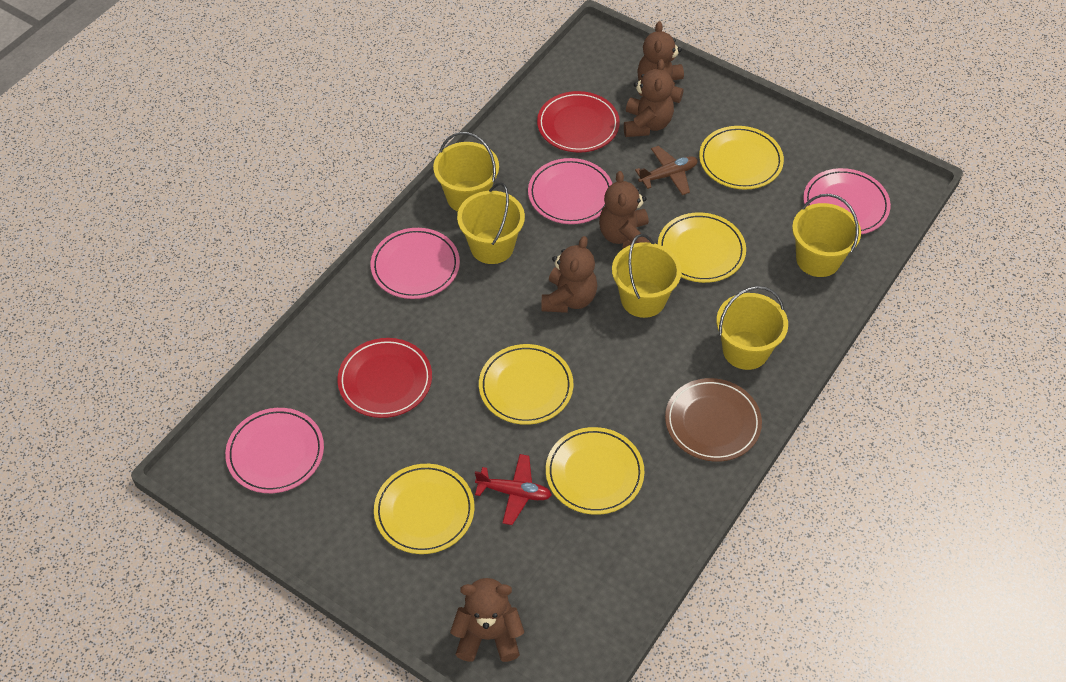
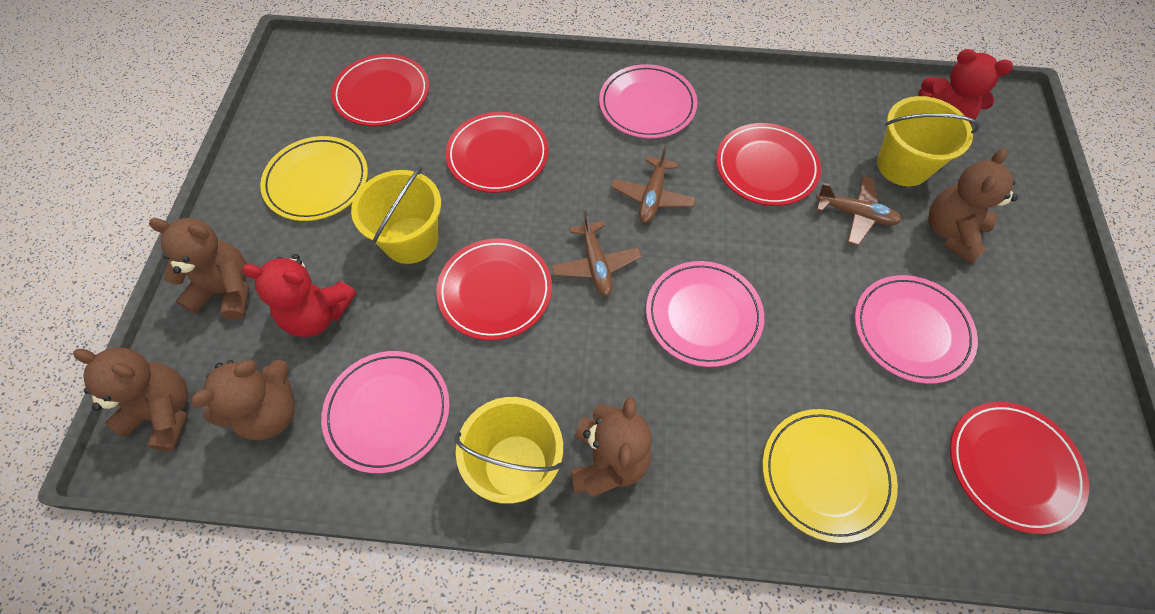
brown plane: 1 -> 3
brown plate: 1 -> 0
red plane: 1 -> 0
red plate: 2 -> 5
red teddy bear: 0 -> 2
yellow bucket: 5 -> 3
yellow plate: 5 -> 2

